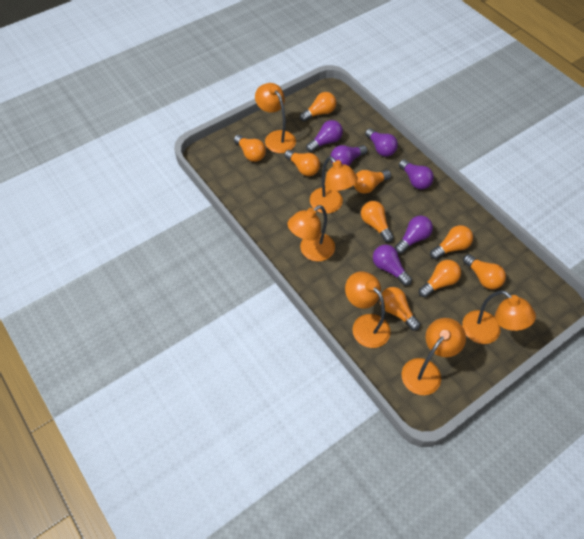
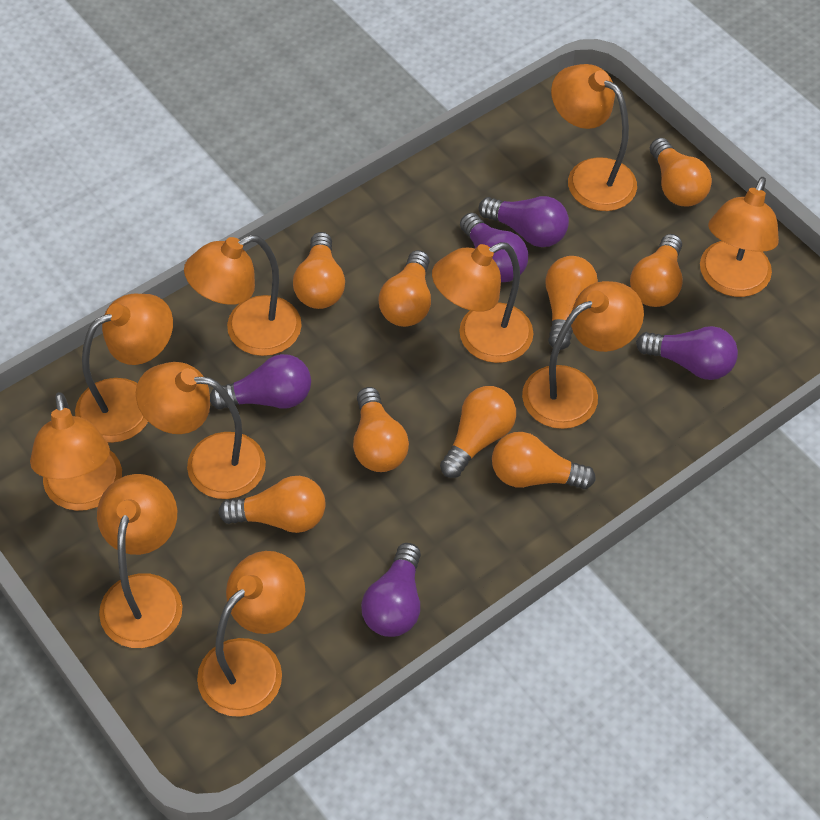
orange lamp: 6 -> 10
purple light bulb: 6 -> 5

